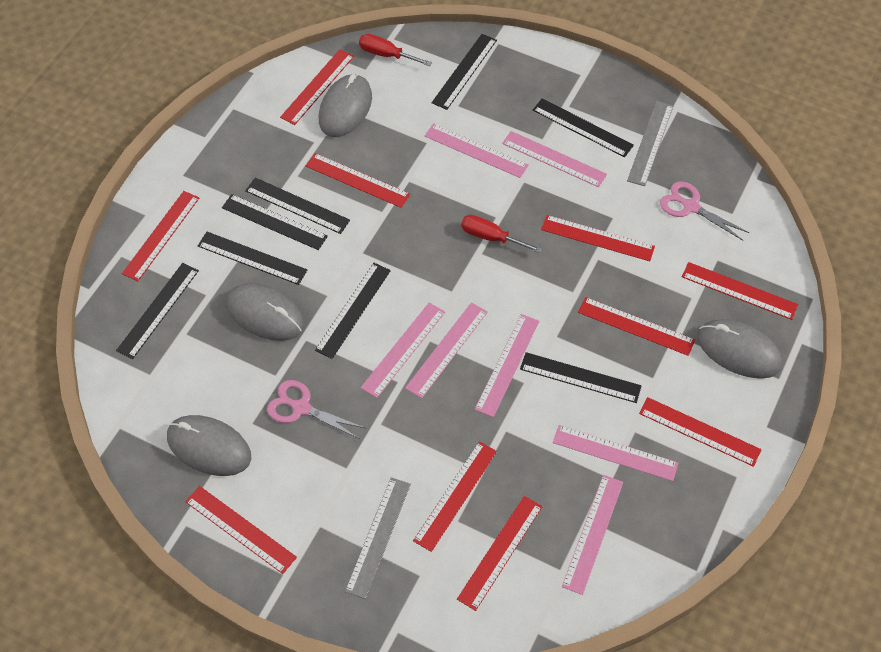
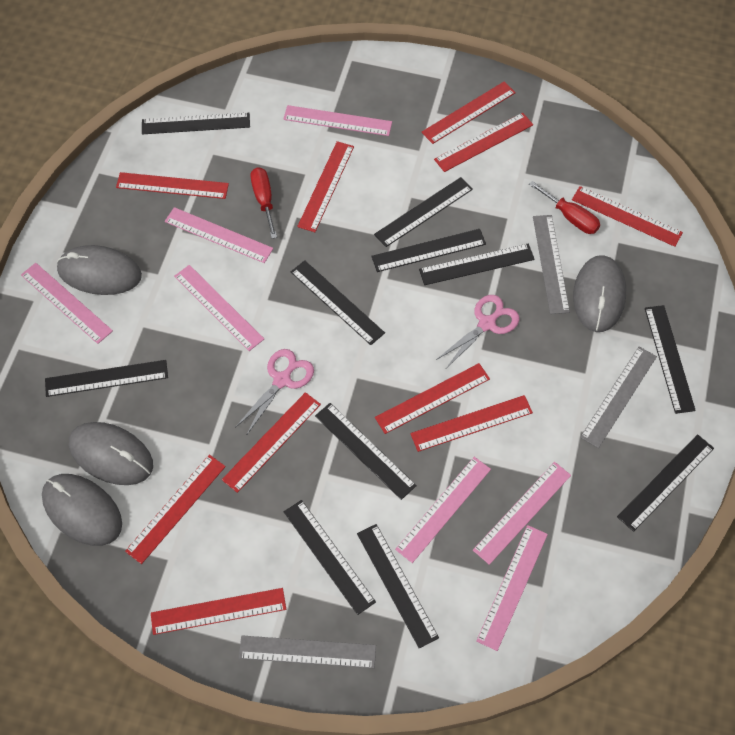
black ruler: 8 -> 11
grey ruler: 2 -> 3

